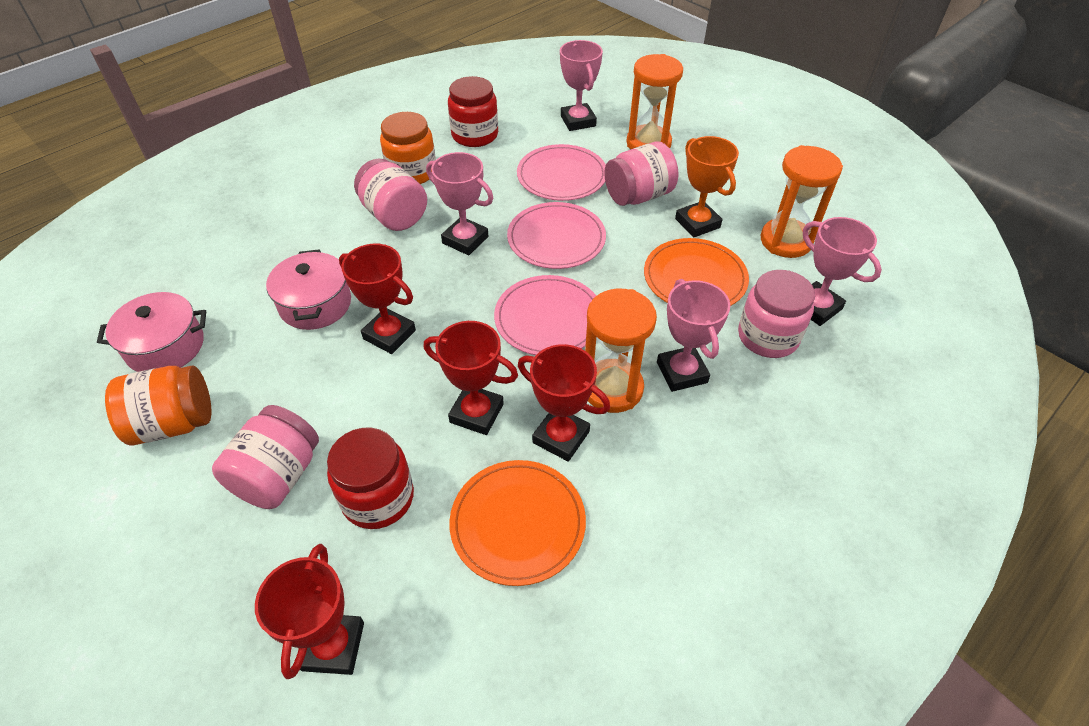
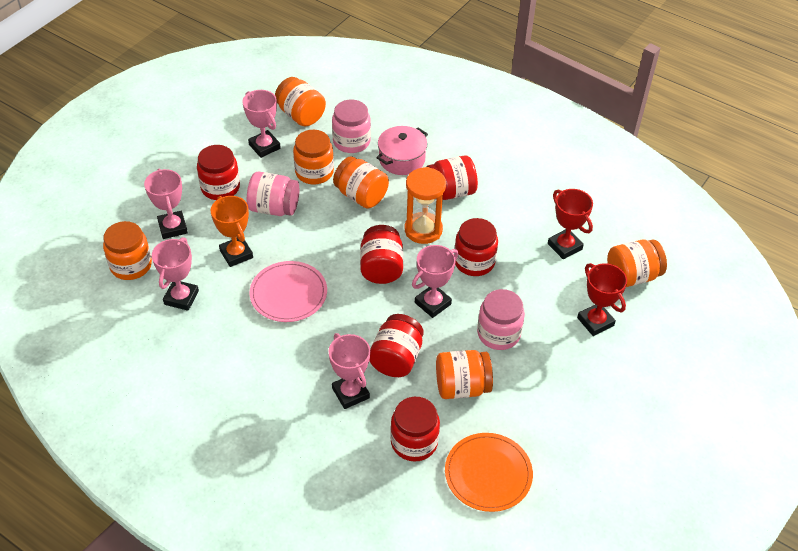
orange hourglass: 3 -> 1
orange jar: 2 -> 6
orange plate: 2 -> 1
pink jar: 4 -> 3
pink plate: 3 -> 1
pink pot: 2 -> 1
pink trophy: 4 -> 5
red jar: 2 -> 6
red trophy: 4 -> 2

